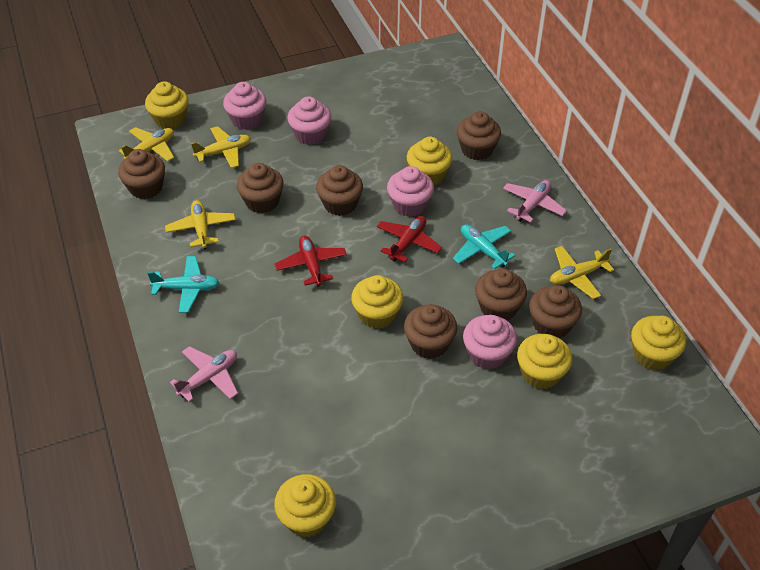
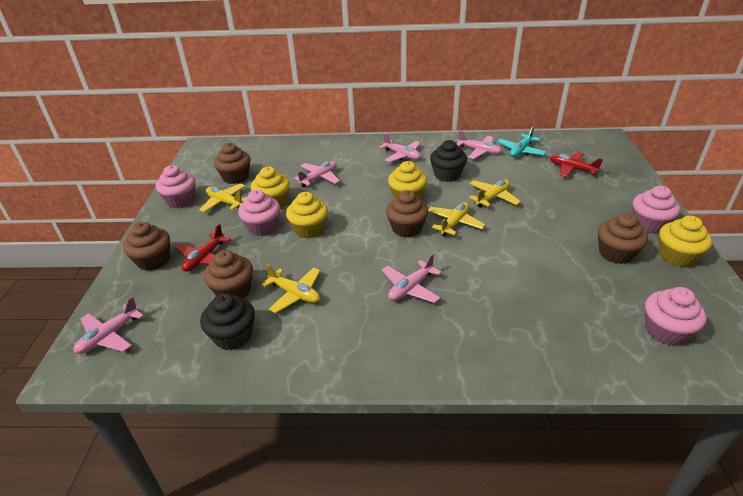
black cupcake: 0 -> 2
brown cupcake: 7 -> 5
pink plane: 2 -> 5
turquoise plane: 2 -> 1
yellow cupcake: 6 -> 4

